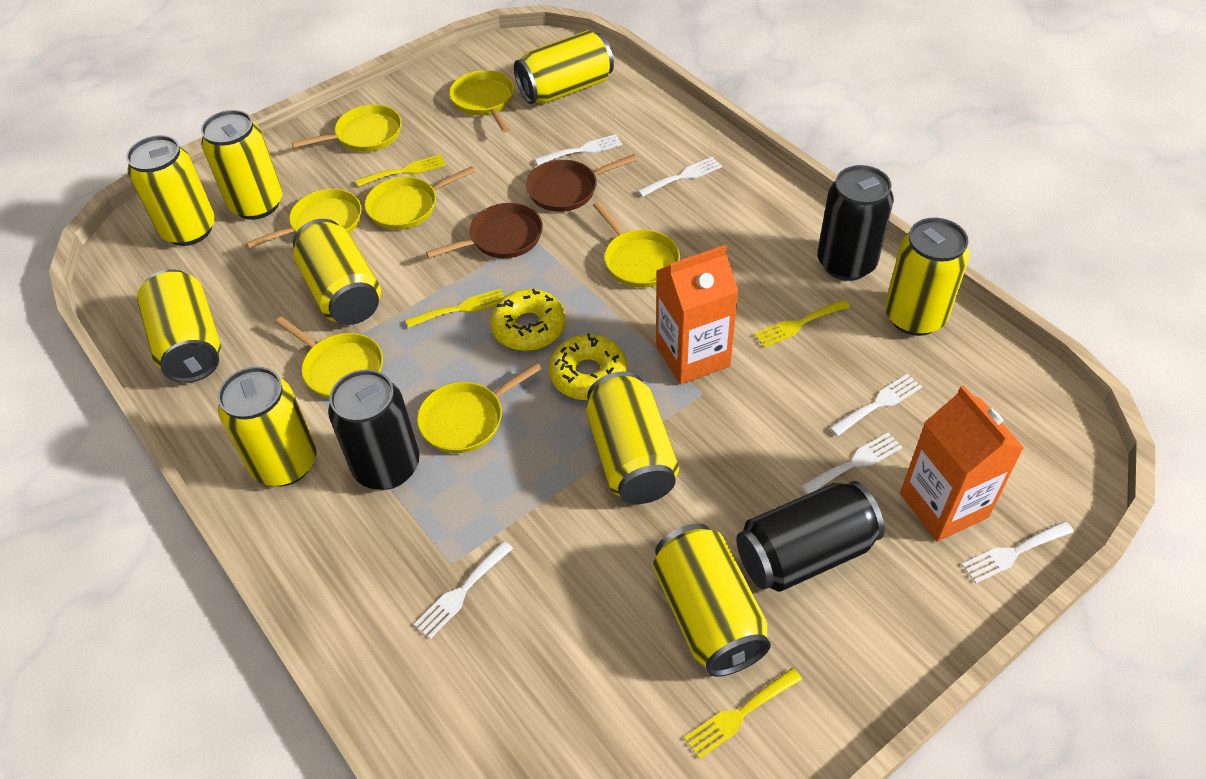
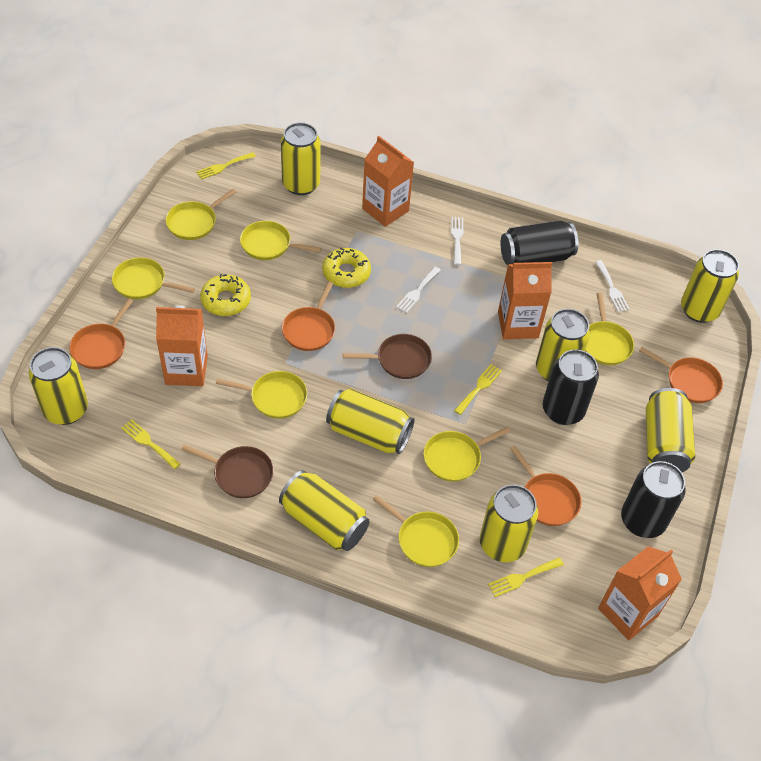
orange carton: 2 -> 4
orange pan: 0 -> 4
white fork: 6 -> 3
yellow can: 9 -> 8

